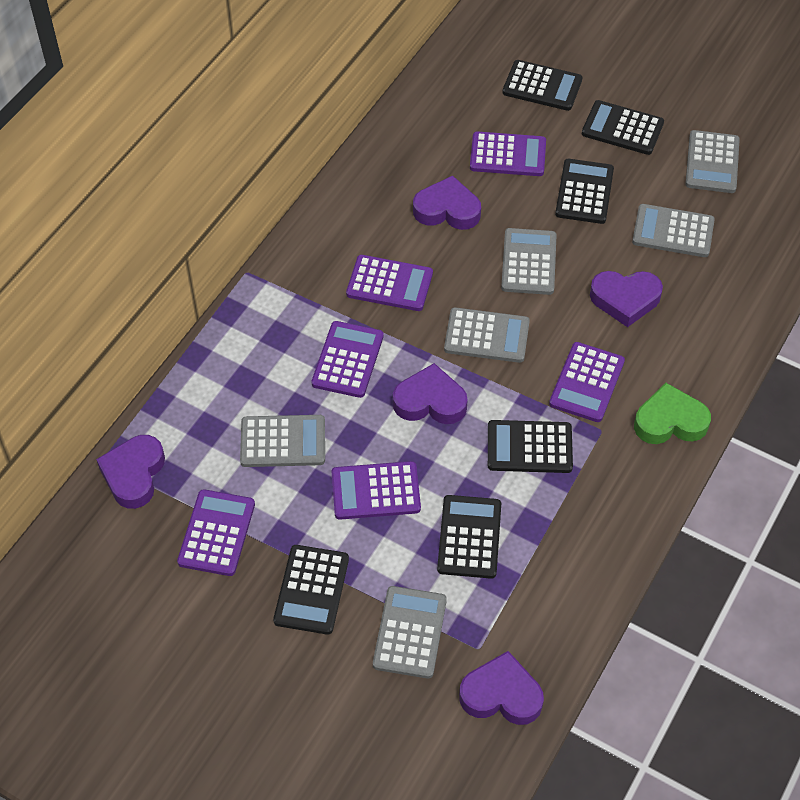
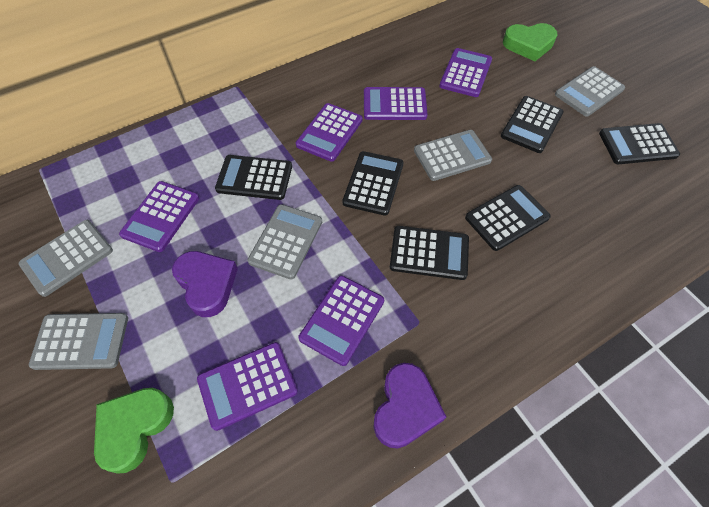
green heart: 1 -> 2
grey calculator: 6 -> 5
purple heart: 5 -> 2

